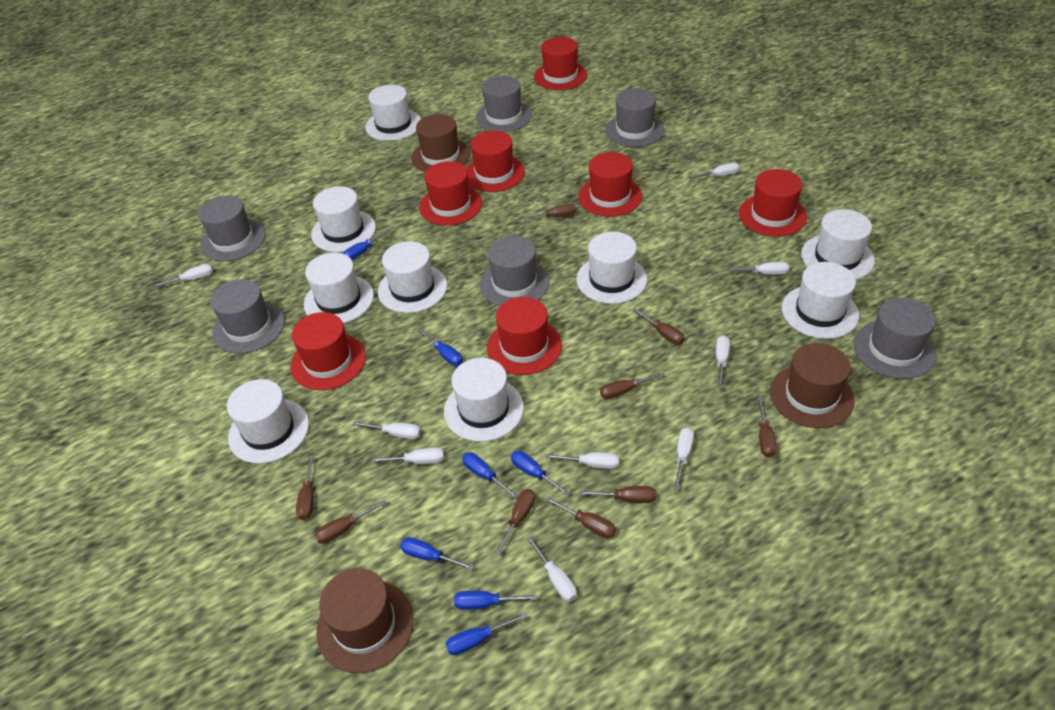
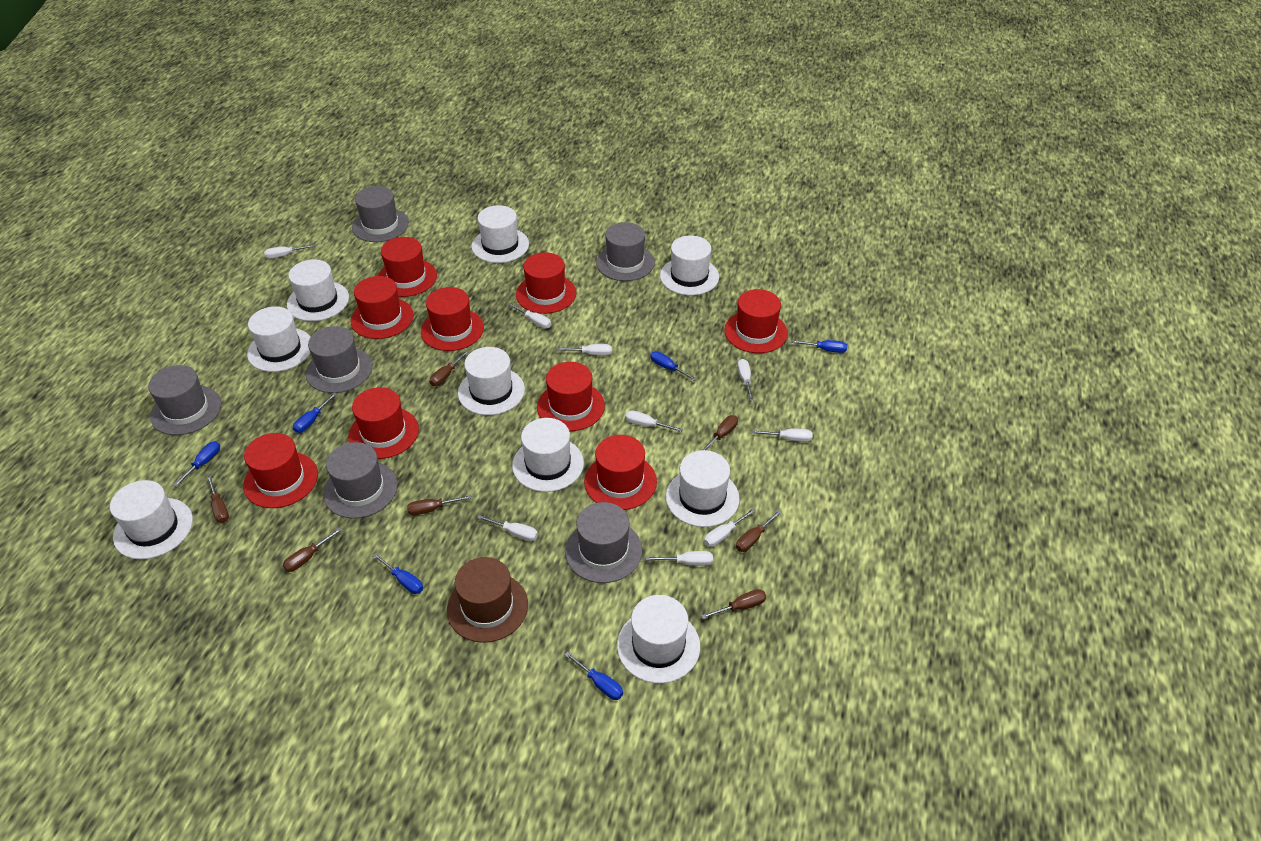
blue screwdriver: 7 -> 6
brown hat: 3 -> 1
brown screwdriver: 9 -> 7
red hat: 7 -> 9

